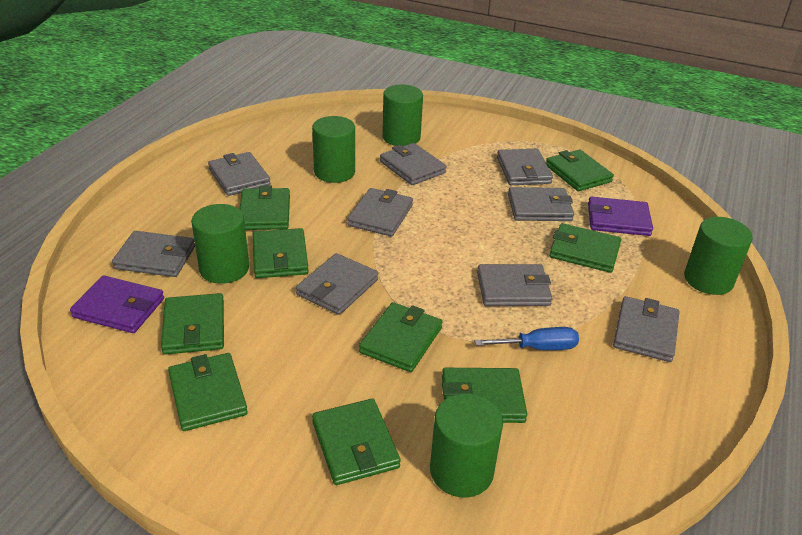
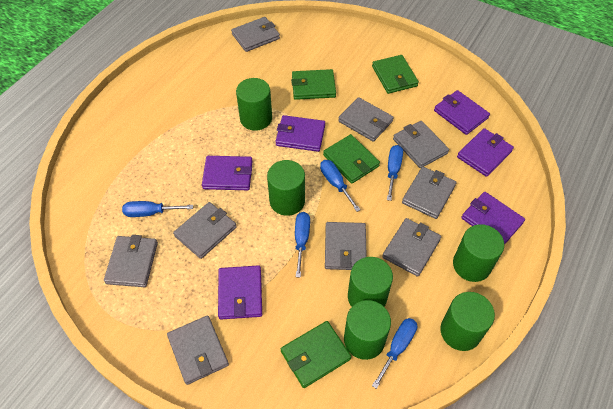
blue screwdriver: 1 -> 5
green cylinder: 5 -> 6
green wallet: 9 -> 4
purple wallet: 2 -> 6

